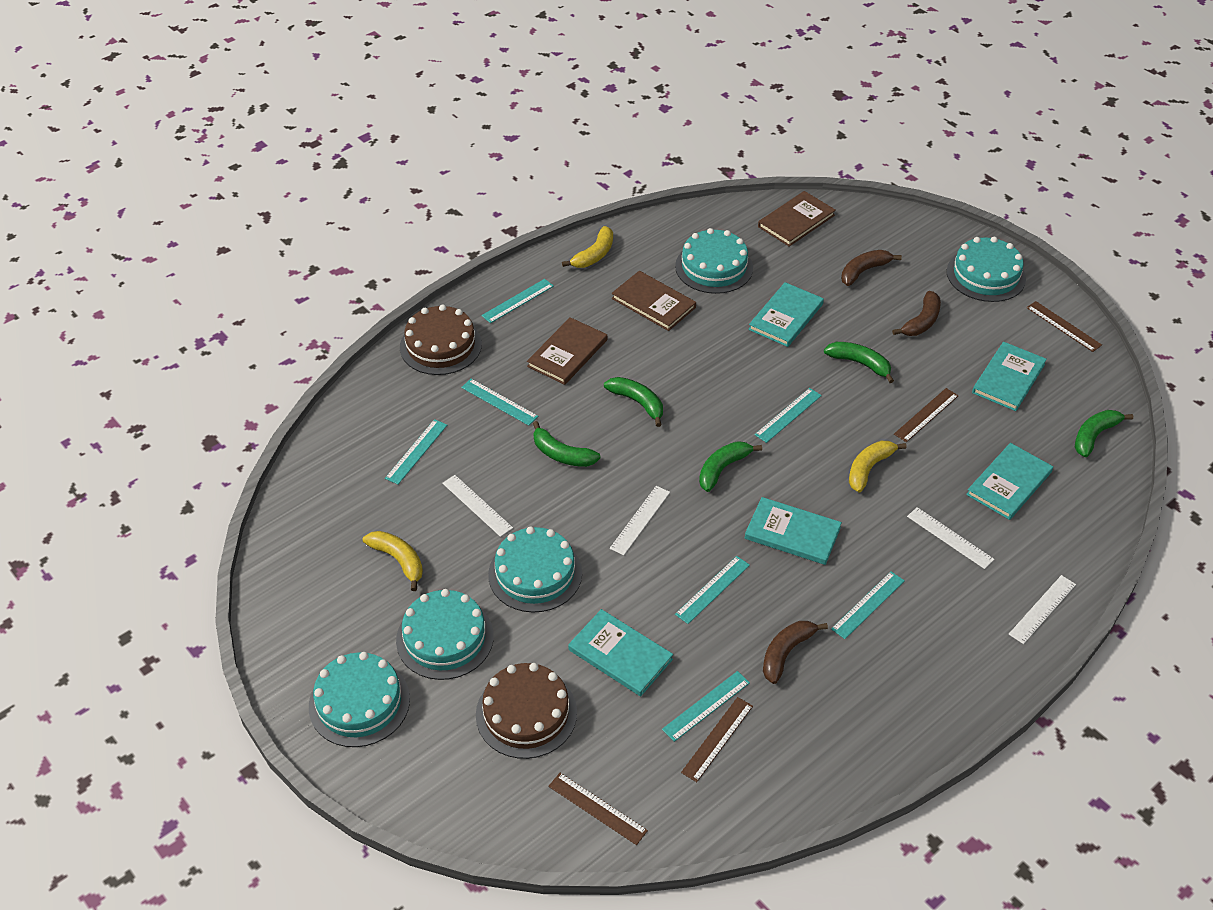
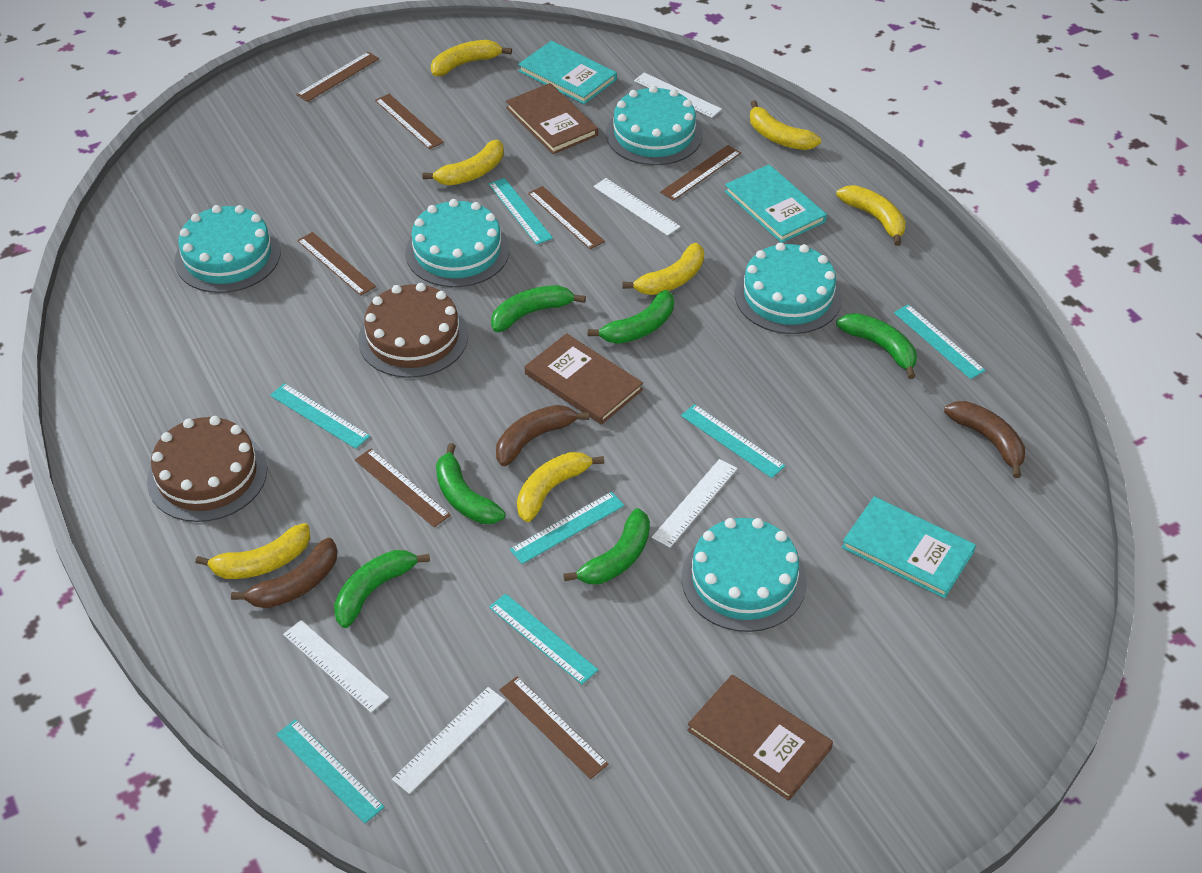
brown ruler: 4 -> 7
green banana: 5 -> 6
turquoise book: 5 -> 3
white ruler: 4 -> 5
yellow banana: 3 -> 7

